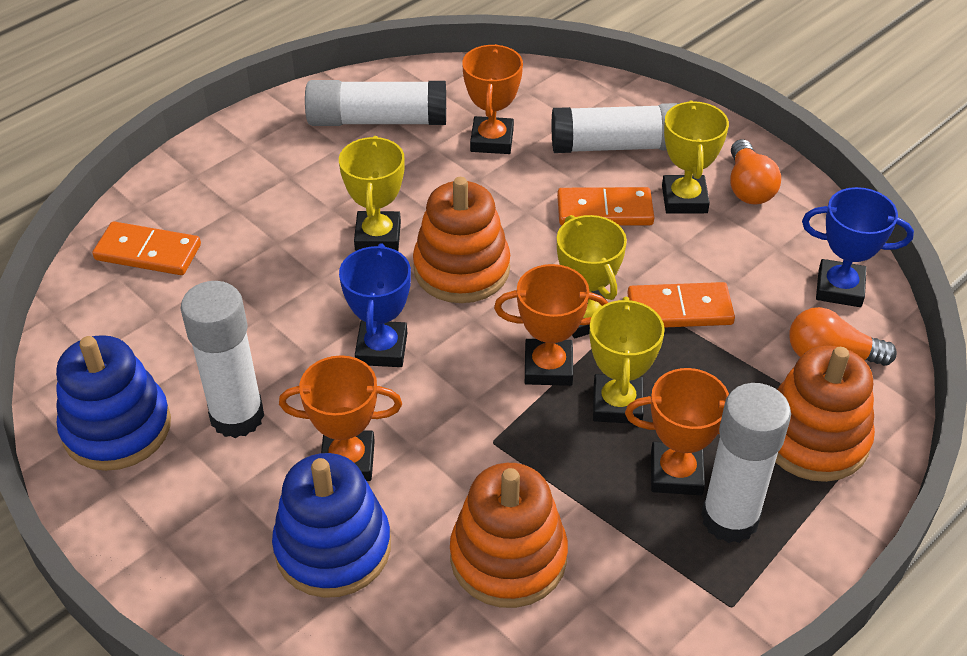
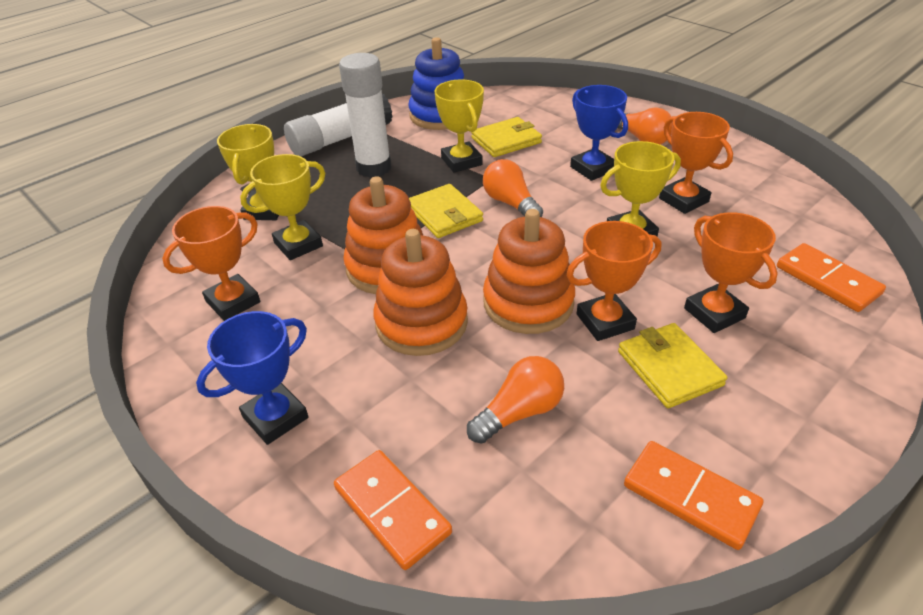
blue stacking toy: 2 -> 1
orange light bulb: 2 -> 3
white glue stick: 4 -> 2
yellow wallet: 0 -> 3

